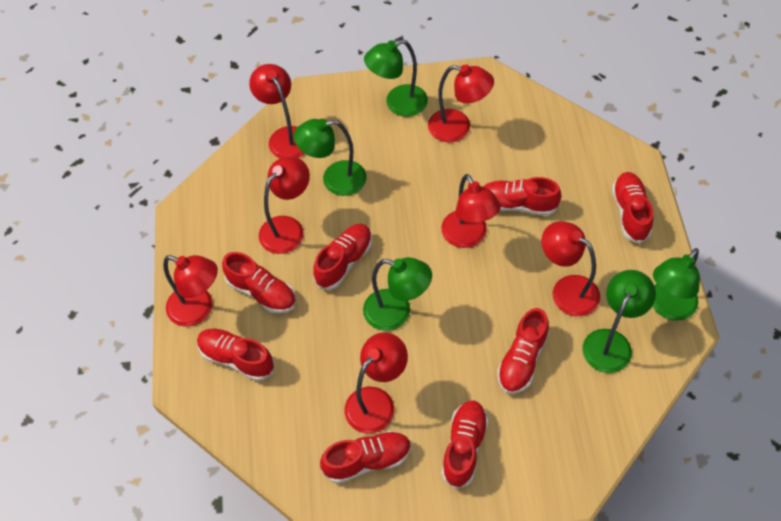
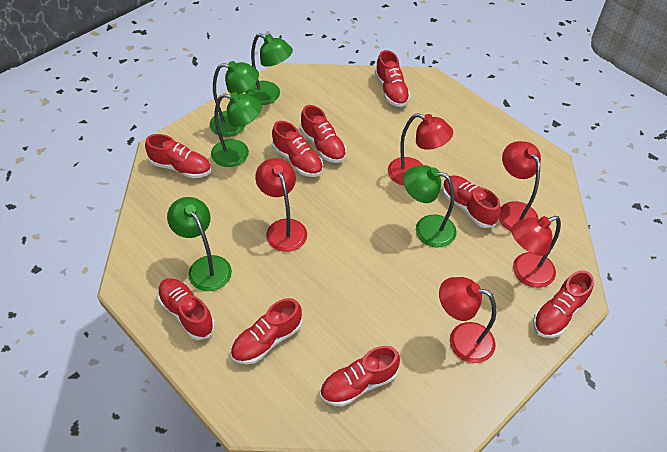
red lamp: 7 -> 5
red shoe: 8 -> 9

